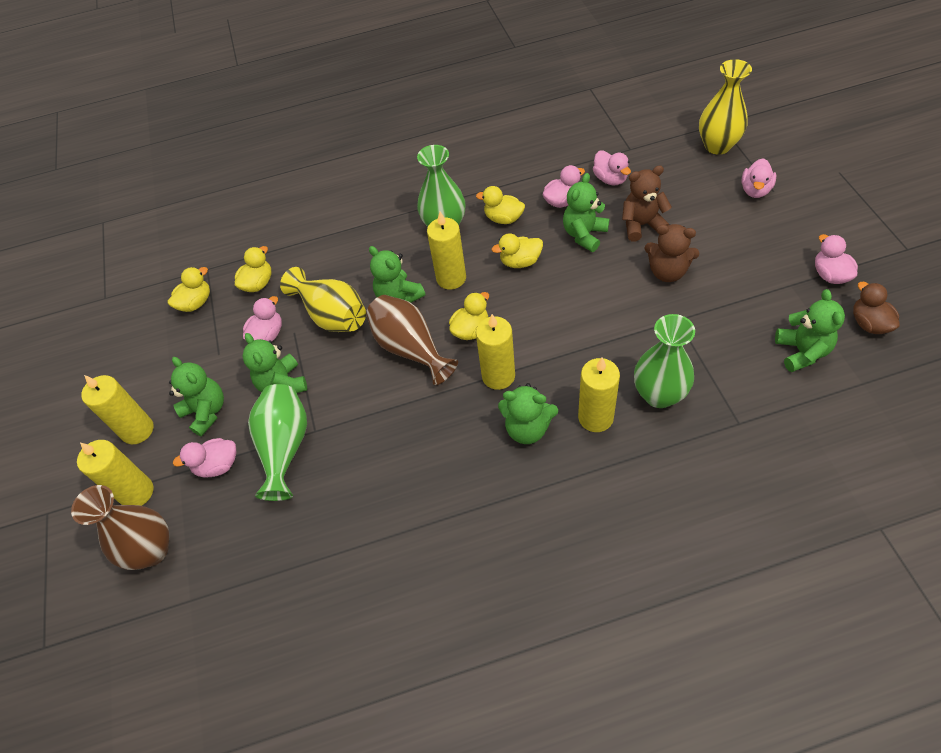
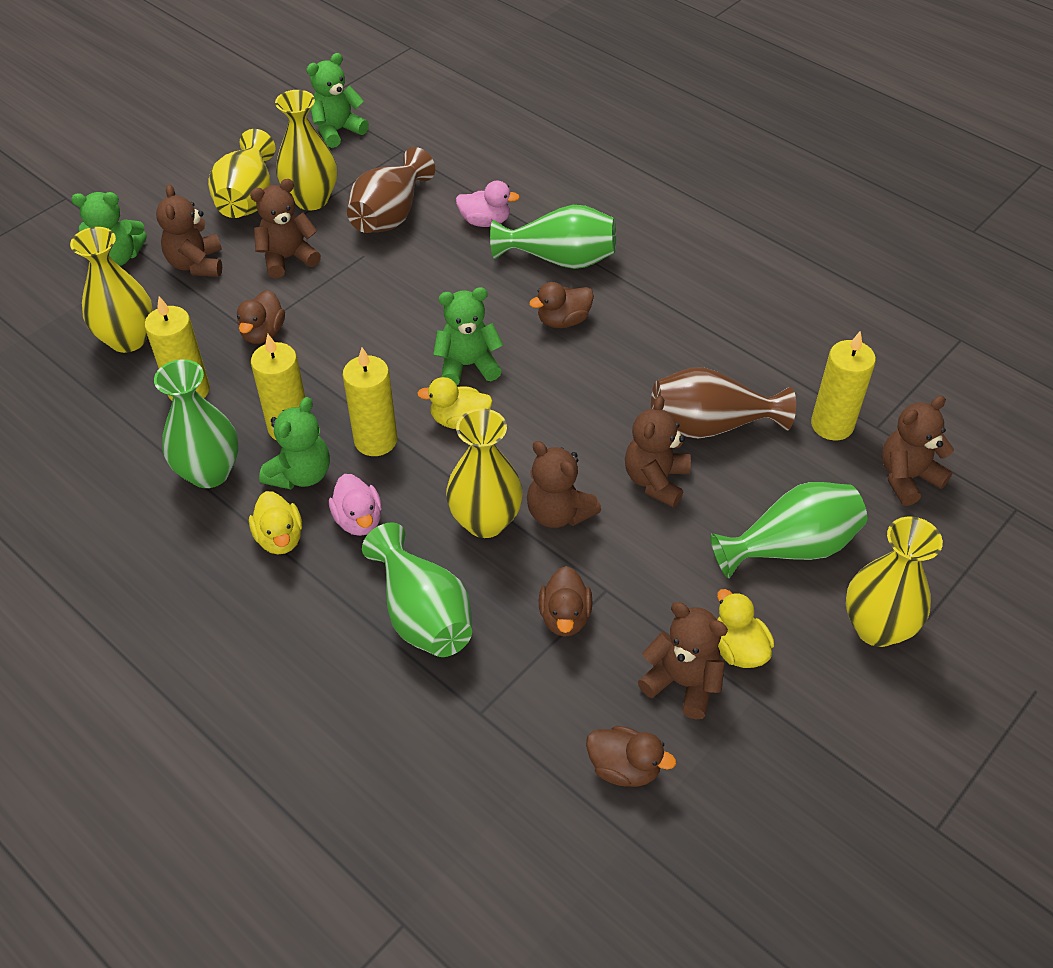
brown duck: 1 -> 4
brown teddy bear: 2 -> 6
green teddy bear: 6 -> 4
green vase: 3 -> 4
pink duck: 6 -> 2
yellow candle: 5 -> 4
yellow duck: 5 -> 3
yellow vase: 2 -> 5

